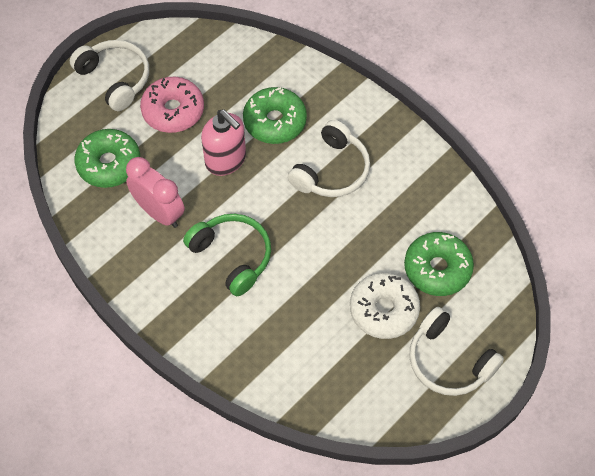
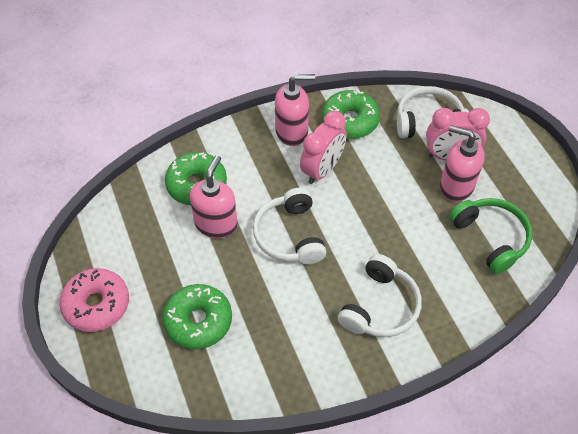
pink clock: 1 -> 2
pink soap dispenser: 1 -> 3
white donut: 1 -> 0

